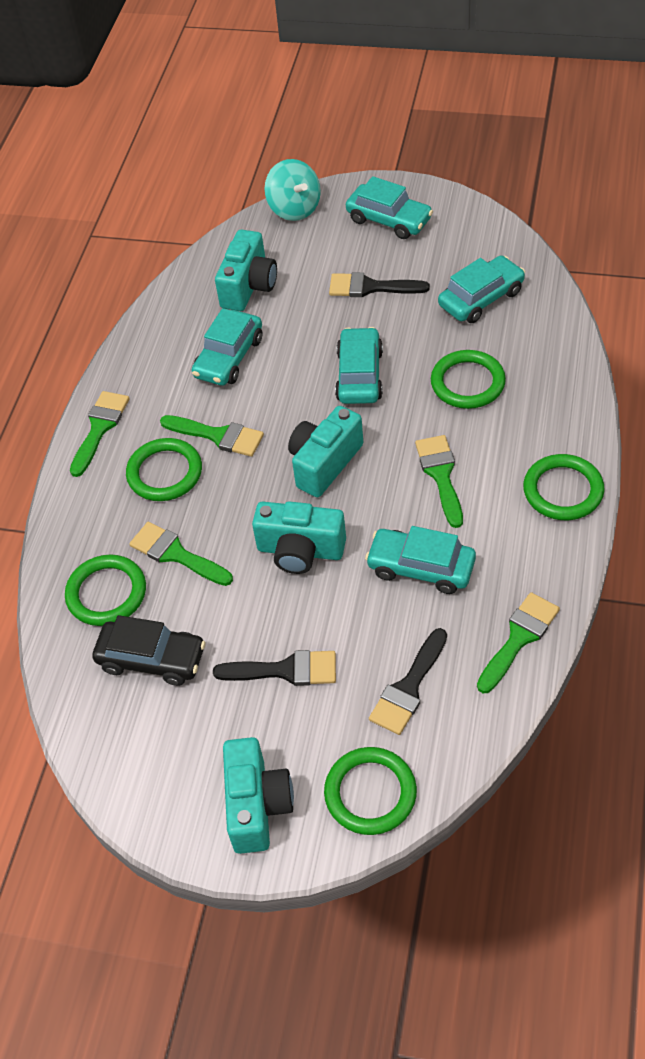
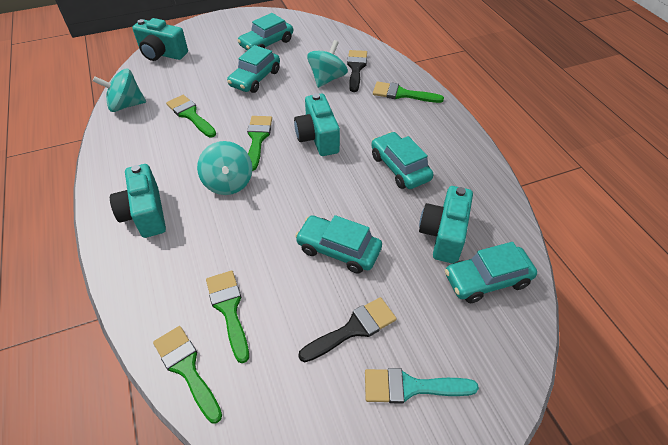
black brush: 3 -> 2
black car: 1 -> 0
green ring: 5 -> 0
turquoise brush: 0 -> 1
turquoise spinning top: 1 -> 3

